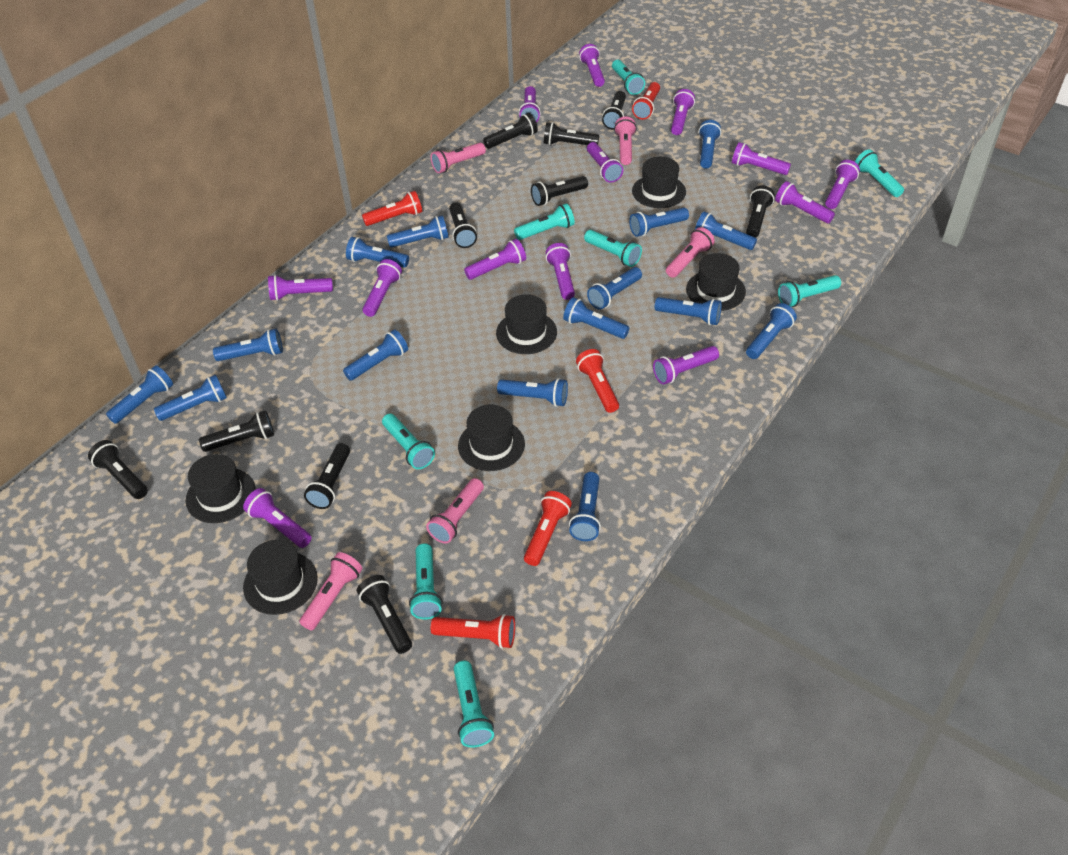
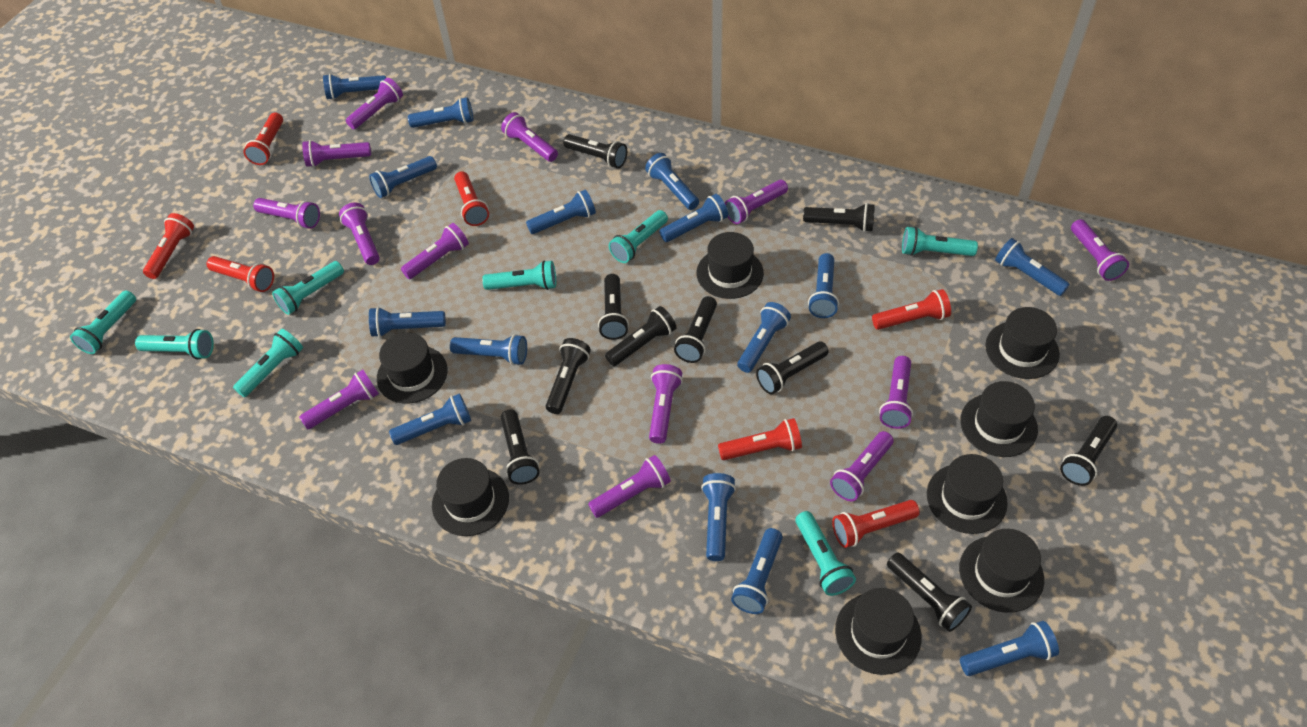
black hat: 6 -> 8
pink flashlight: 5 -> 0
red flashlight: 5 -> 7

